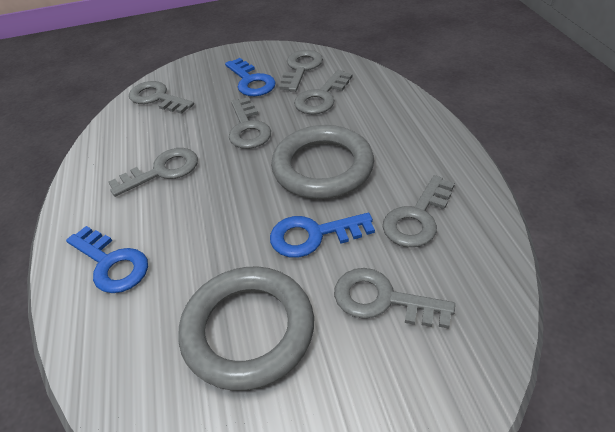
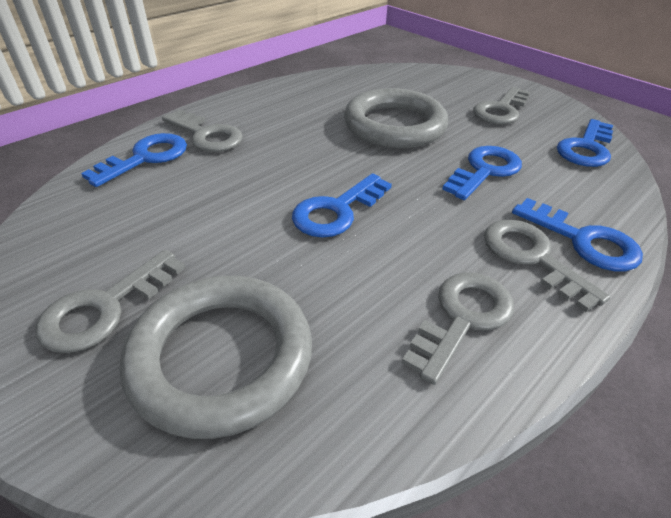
blue key: 3 -> 5
grey key: 7 -> 5

